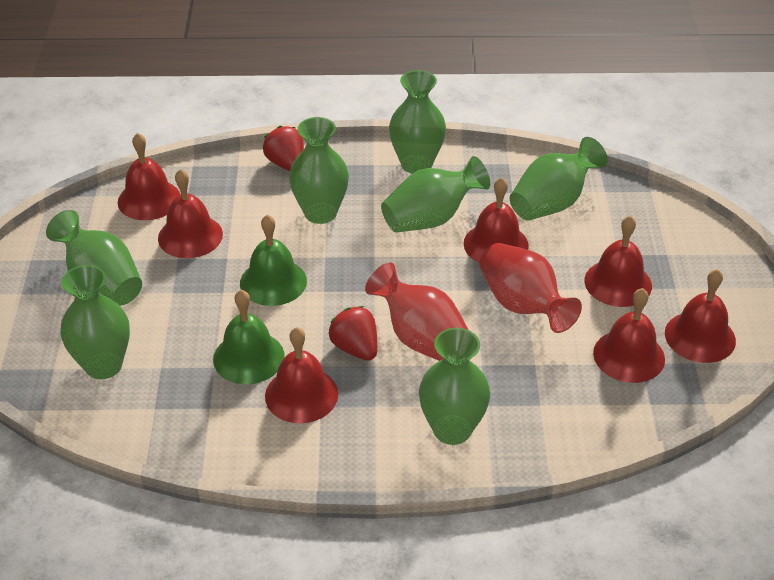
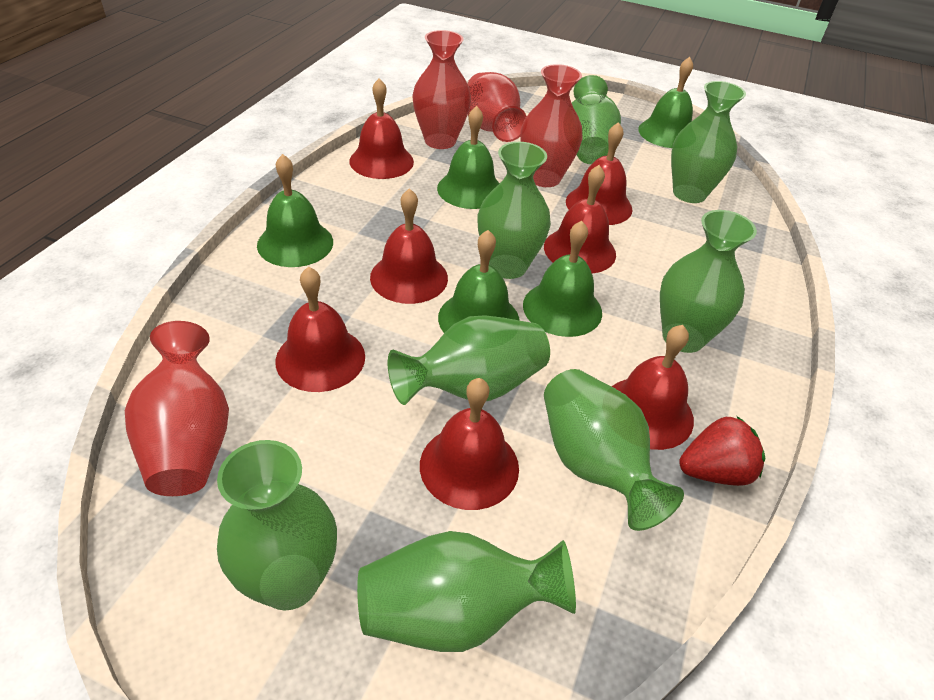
green bell: 2 -> 5
green vase: 7 -> 8
red strawberry: 2 -> 1
red vase: 2 -> 4

